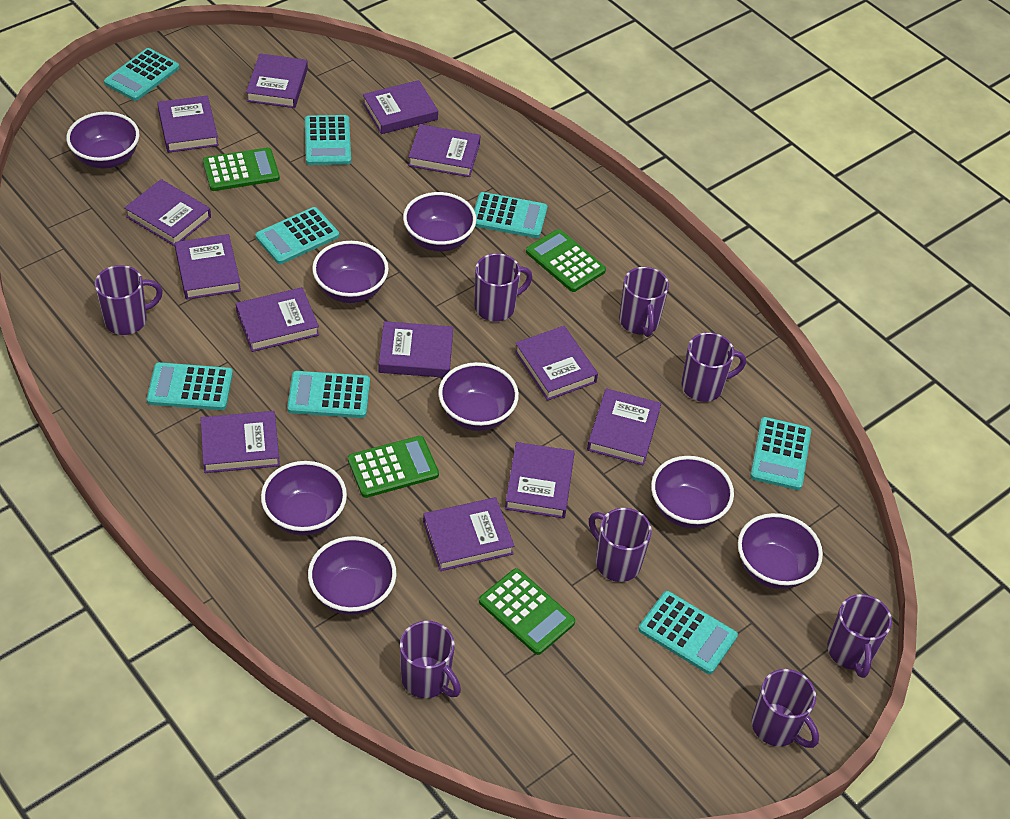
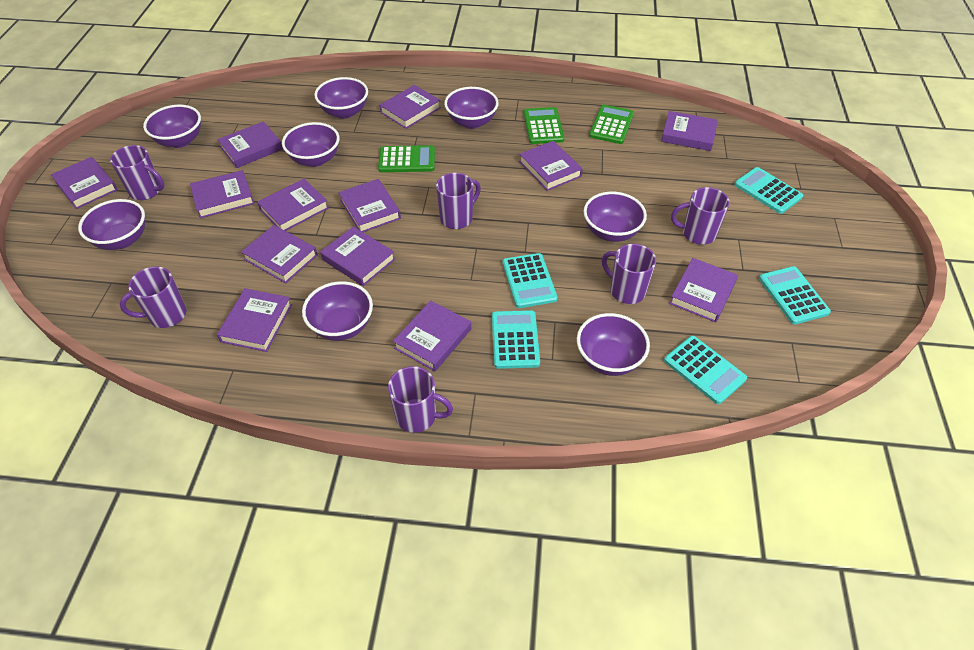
green calculator: 4 -> 3
purple mug: 8 -> 6
turquoise calculator: 8 -> 5

